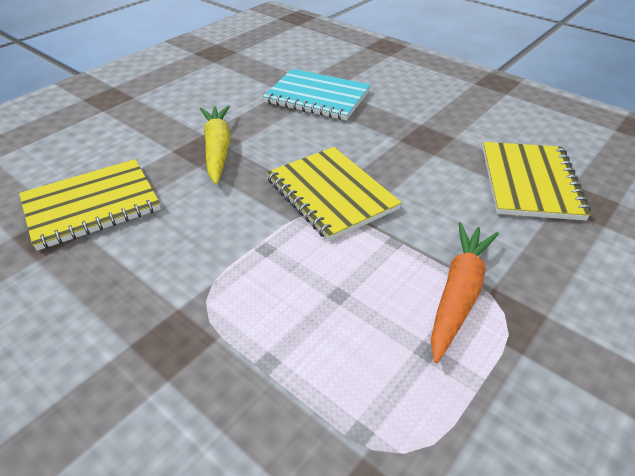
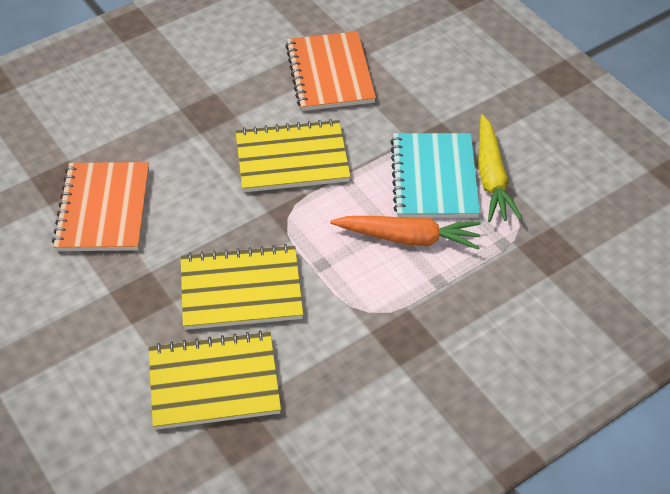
orange notebook: 0 -> 2

